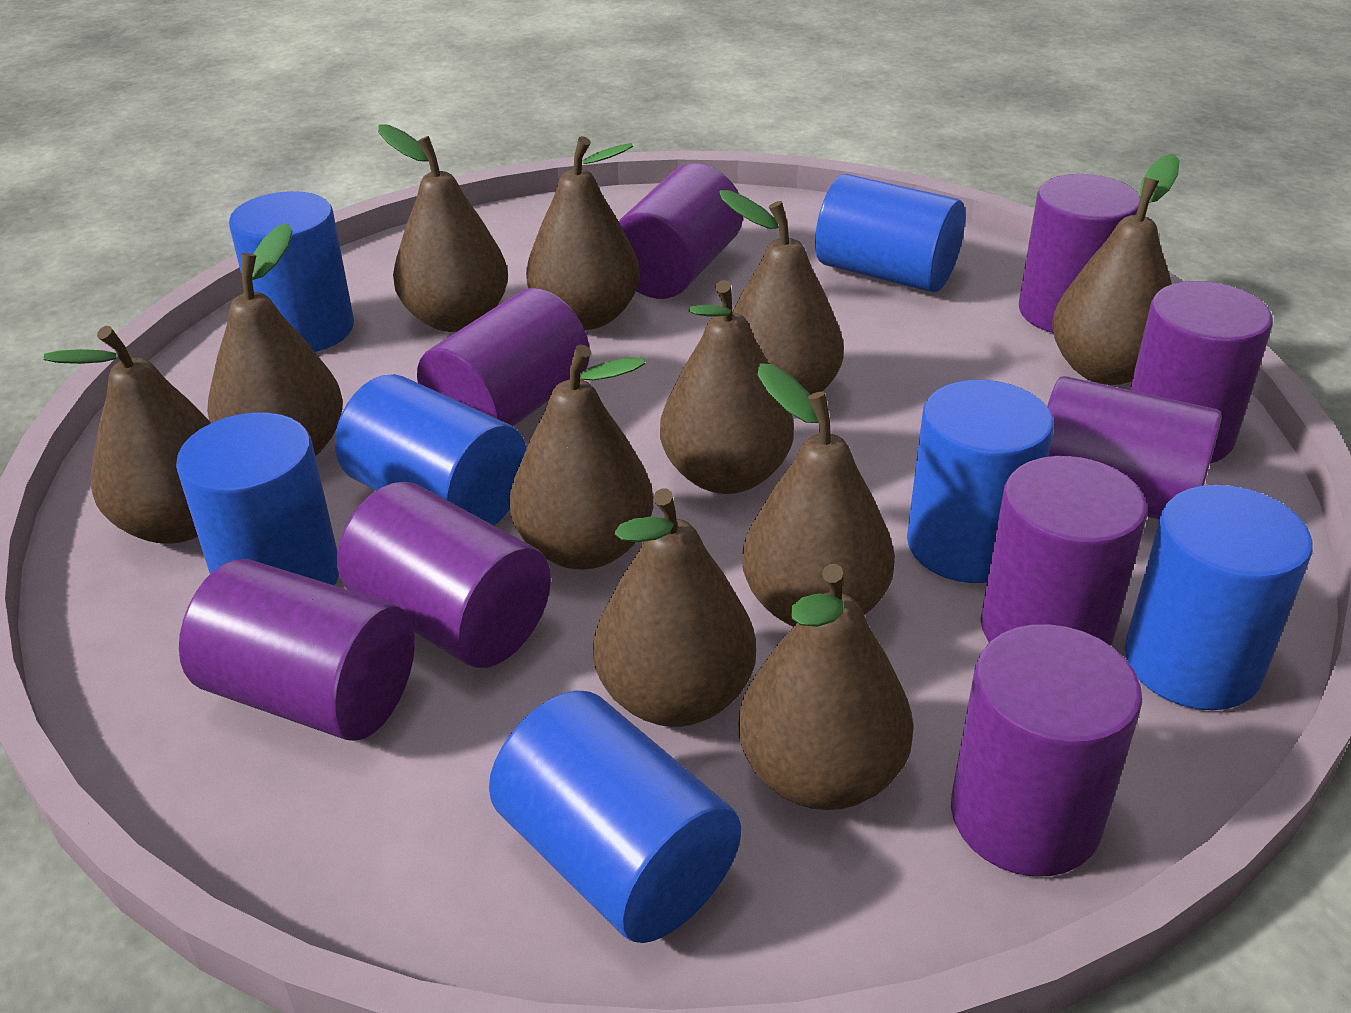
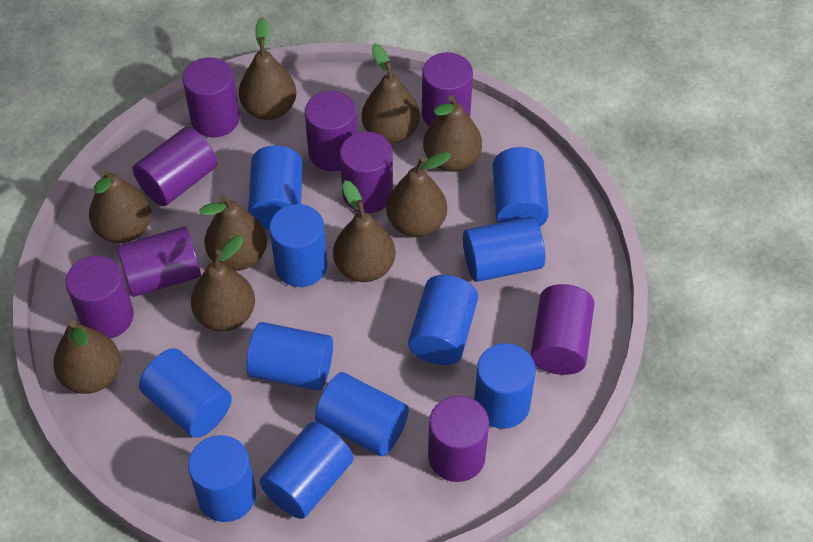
blue cylinder: 7 -> 11
brown pear: 11 -> 9

